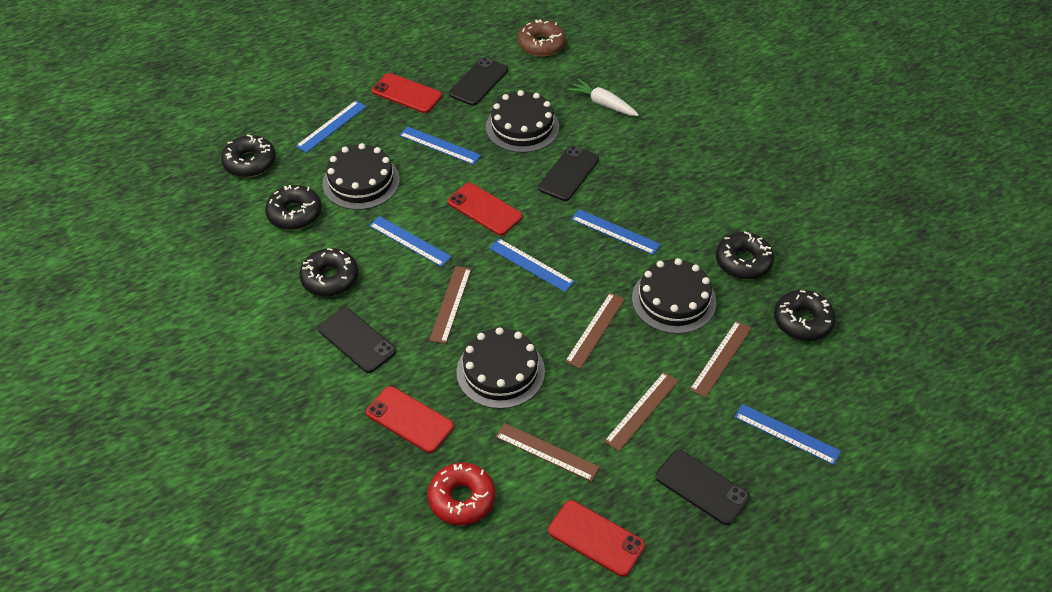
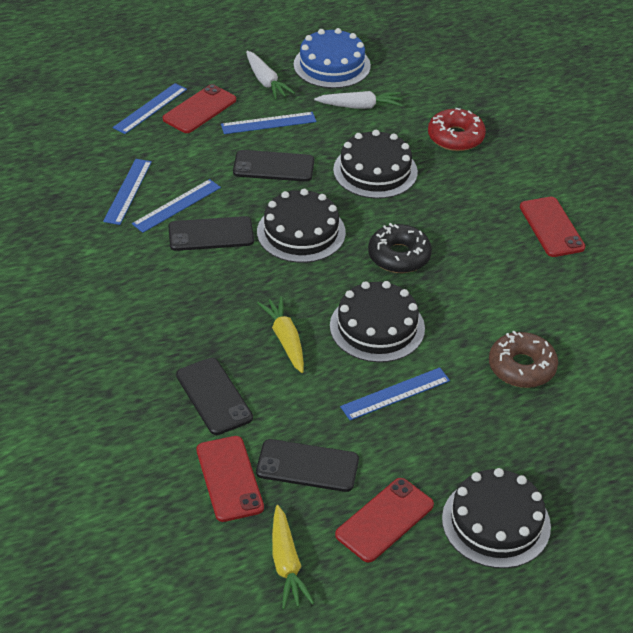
black donut: 5 -> 1
blue cake: 0 -> 1
blue ruler: 6 -> 5
brown ruler: 5 -> 0
white carrot: 1 -> 2
yellow carrot: 0 -> 2

